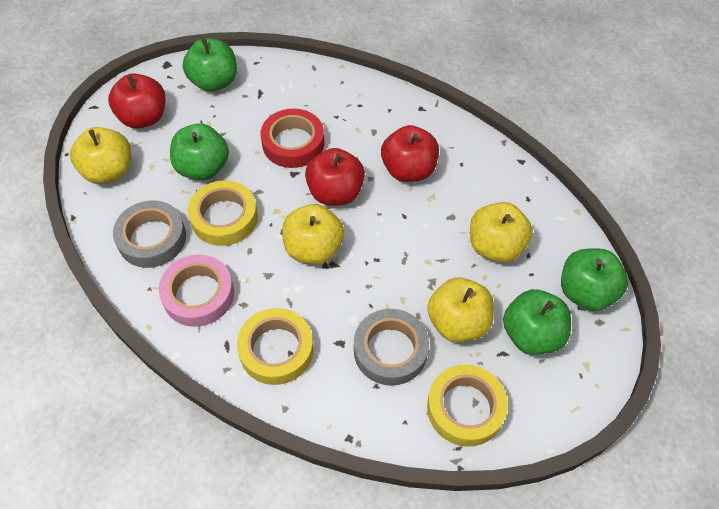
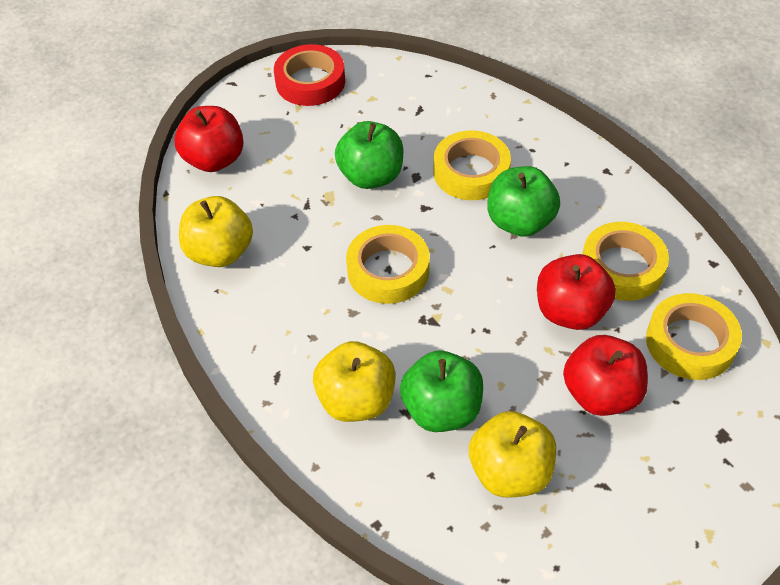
green apple: 4 -> 3
grey tape: 2 -> 0
pink tape: 1 -> 0
yellow apple: 4 -> 3
yellow tape: 3 -> 4

